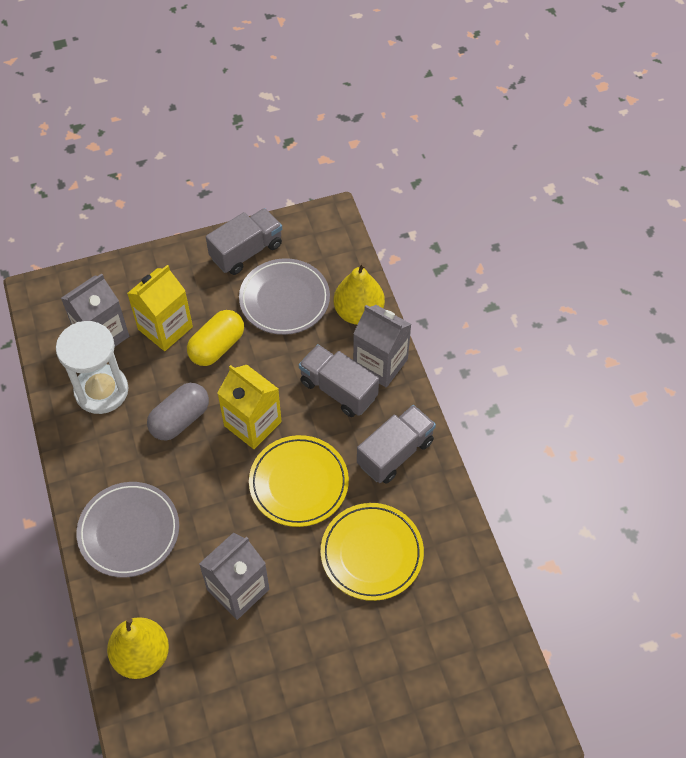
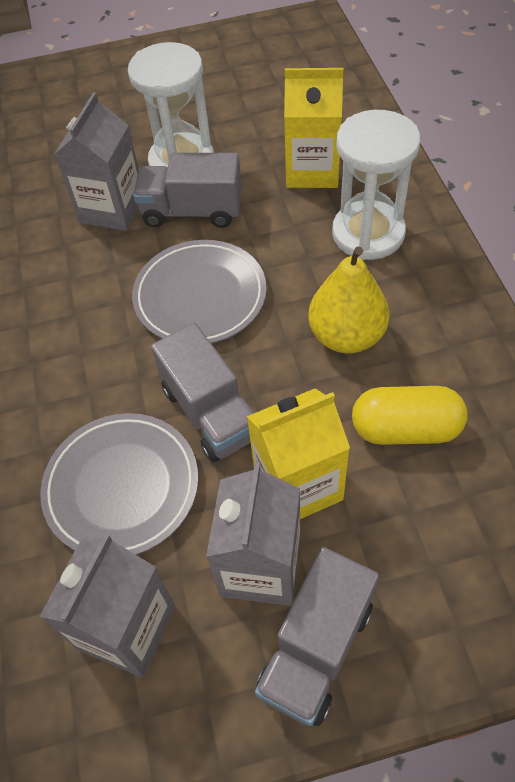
grey capsule: 1 -> 0
white hourglass: 1 -> 2
yellow pear: 2 -> 1
yellow plate: 2 -> 0

